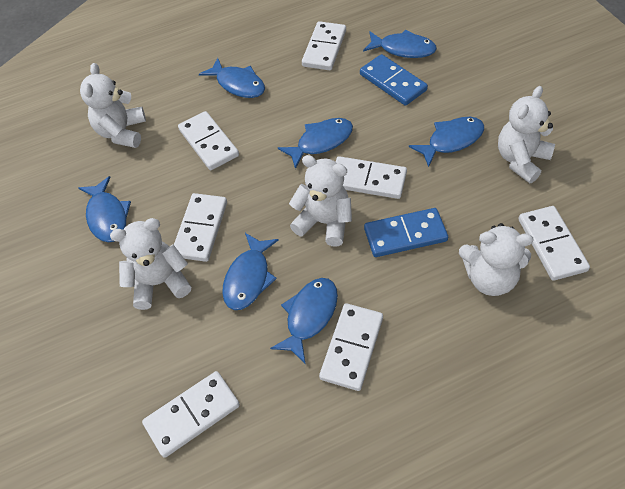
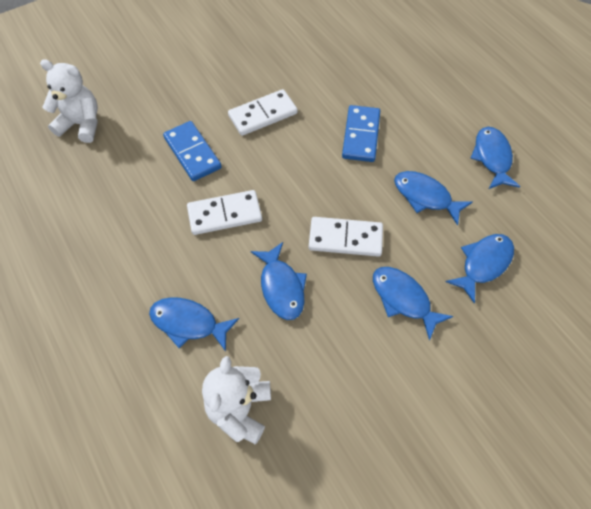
blue fish: 7 -> 6
white domino: 7 -> 3
white teddy bear: 5 -> 2

